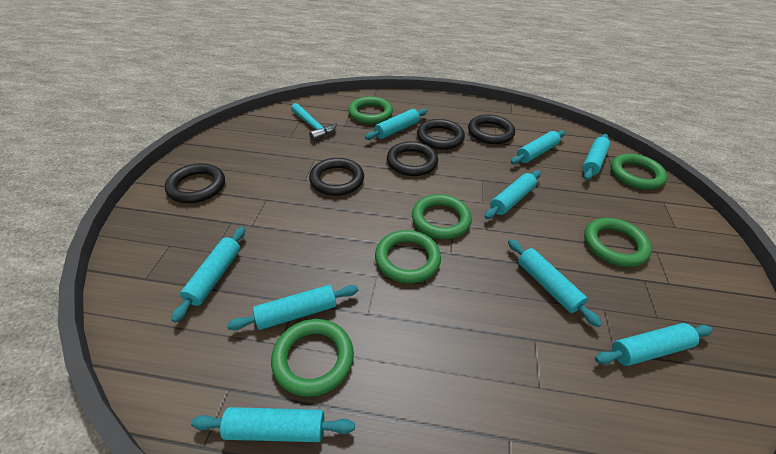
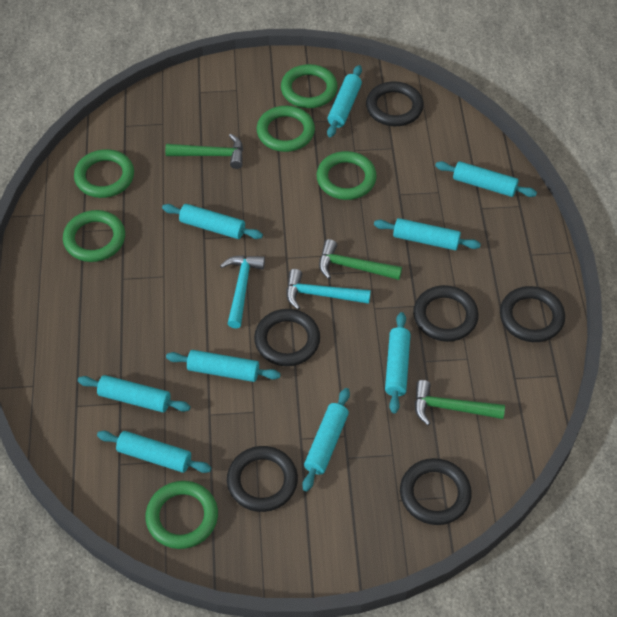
black ring: 5 -> 6
green hammer: 0 -> 3
turquoise hammer: 1 -> 2

